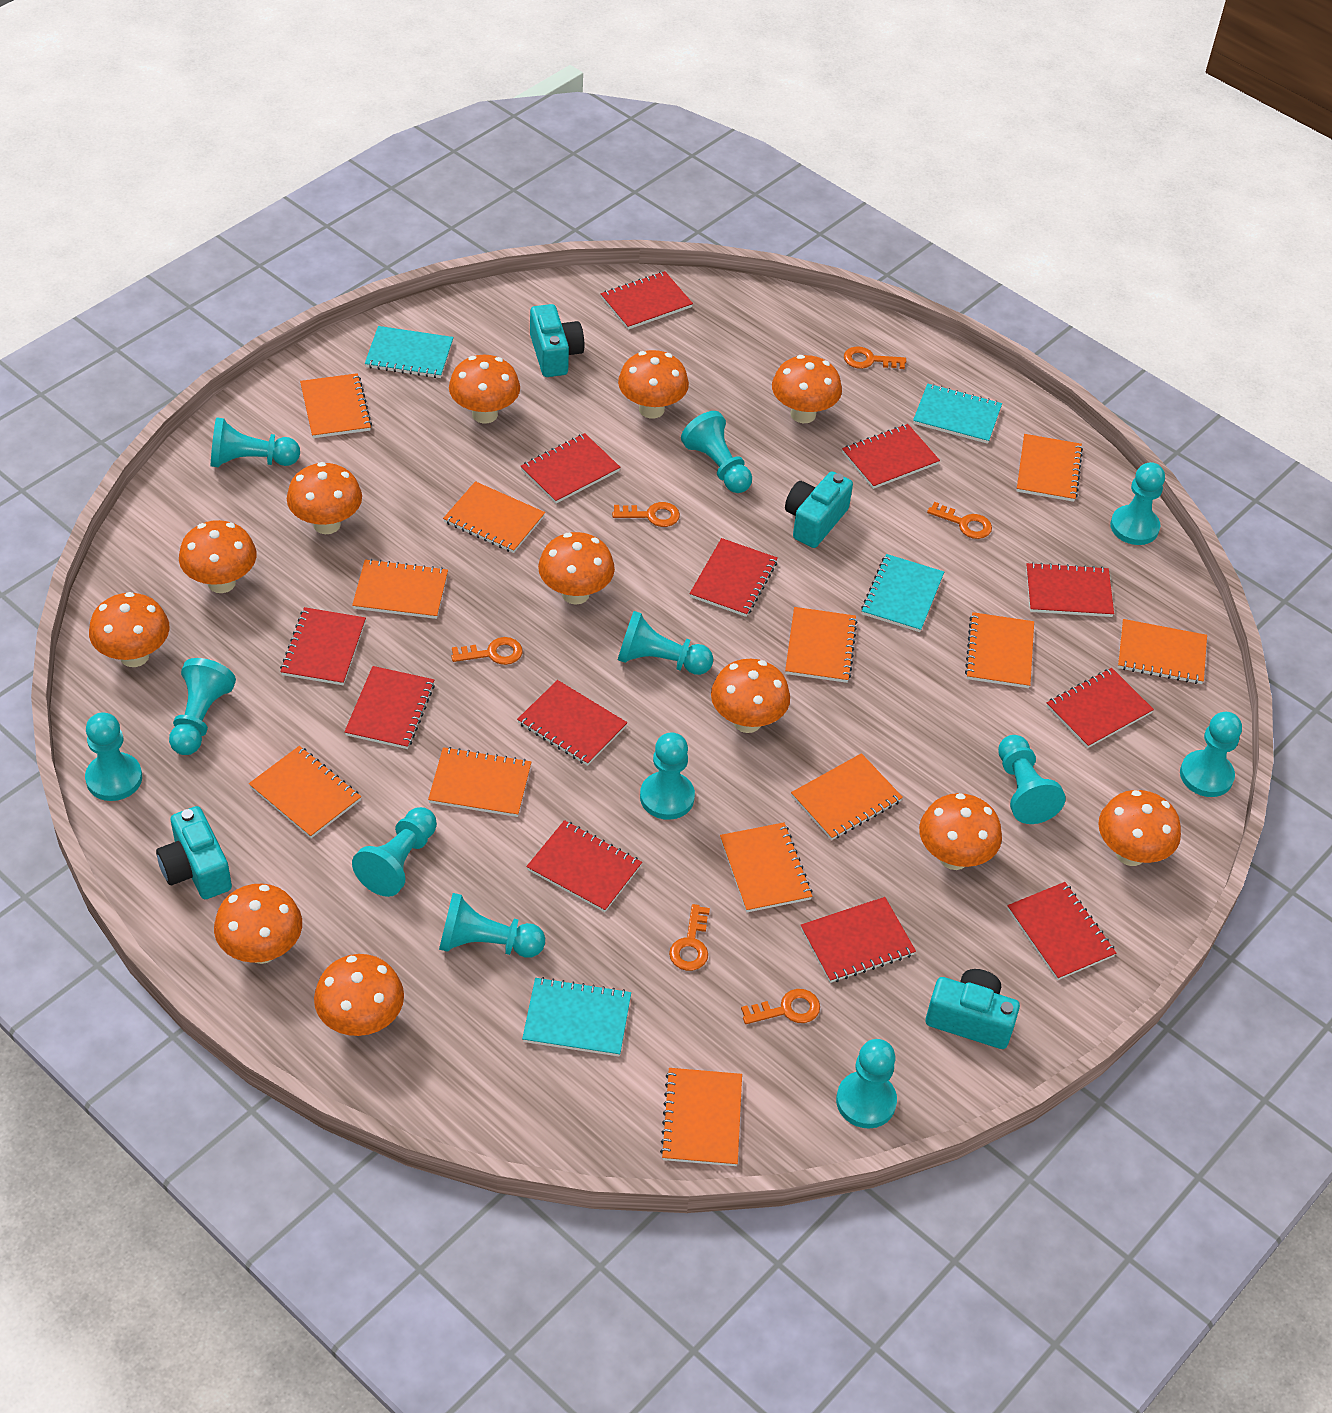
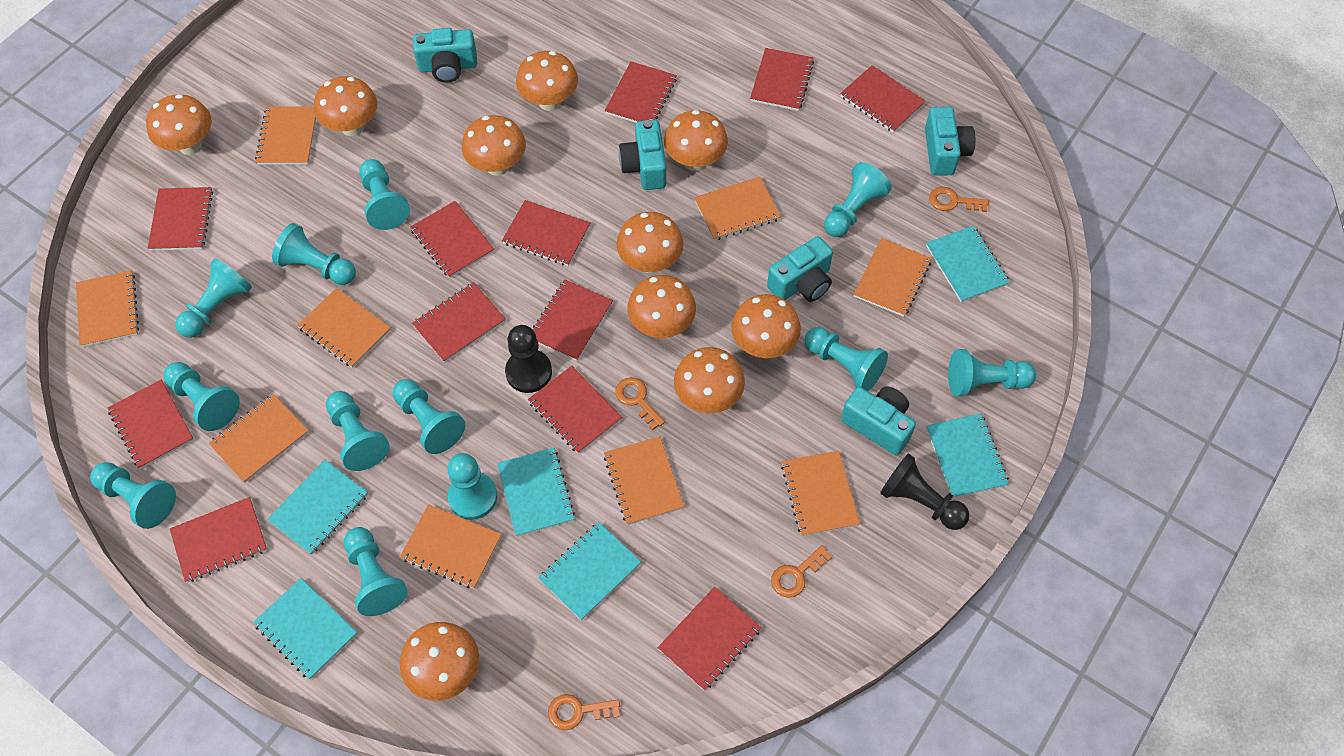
black pawn: 0 -> 2
orange key: 6 -> 4
orange mushroom: 12 -> 10
orange notebook: 12 -> 9
turquoise camera: 4 -> 5
turquoise notebook: 4 -> 6

